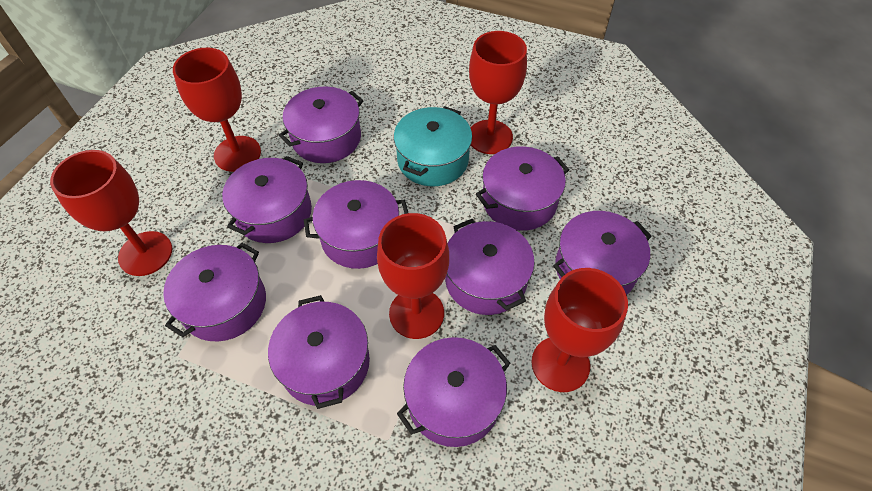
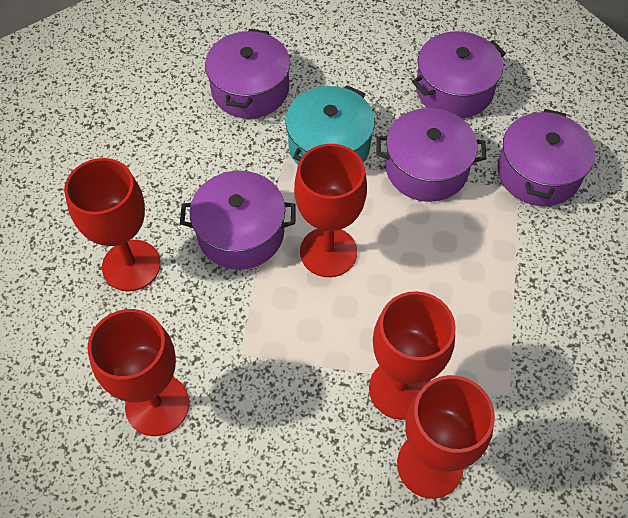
purple pot: 9 -> 5

